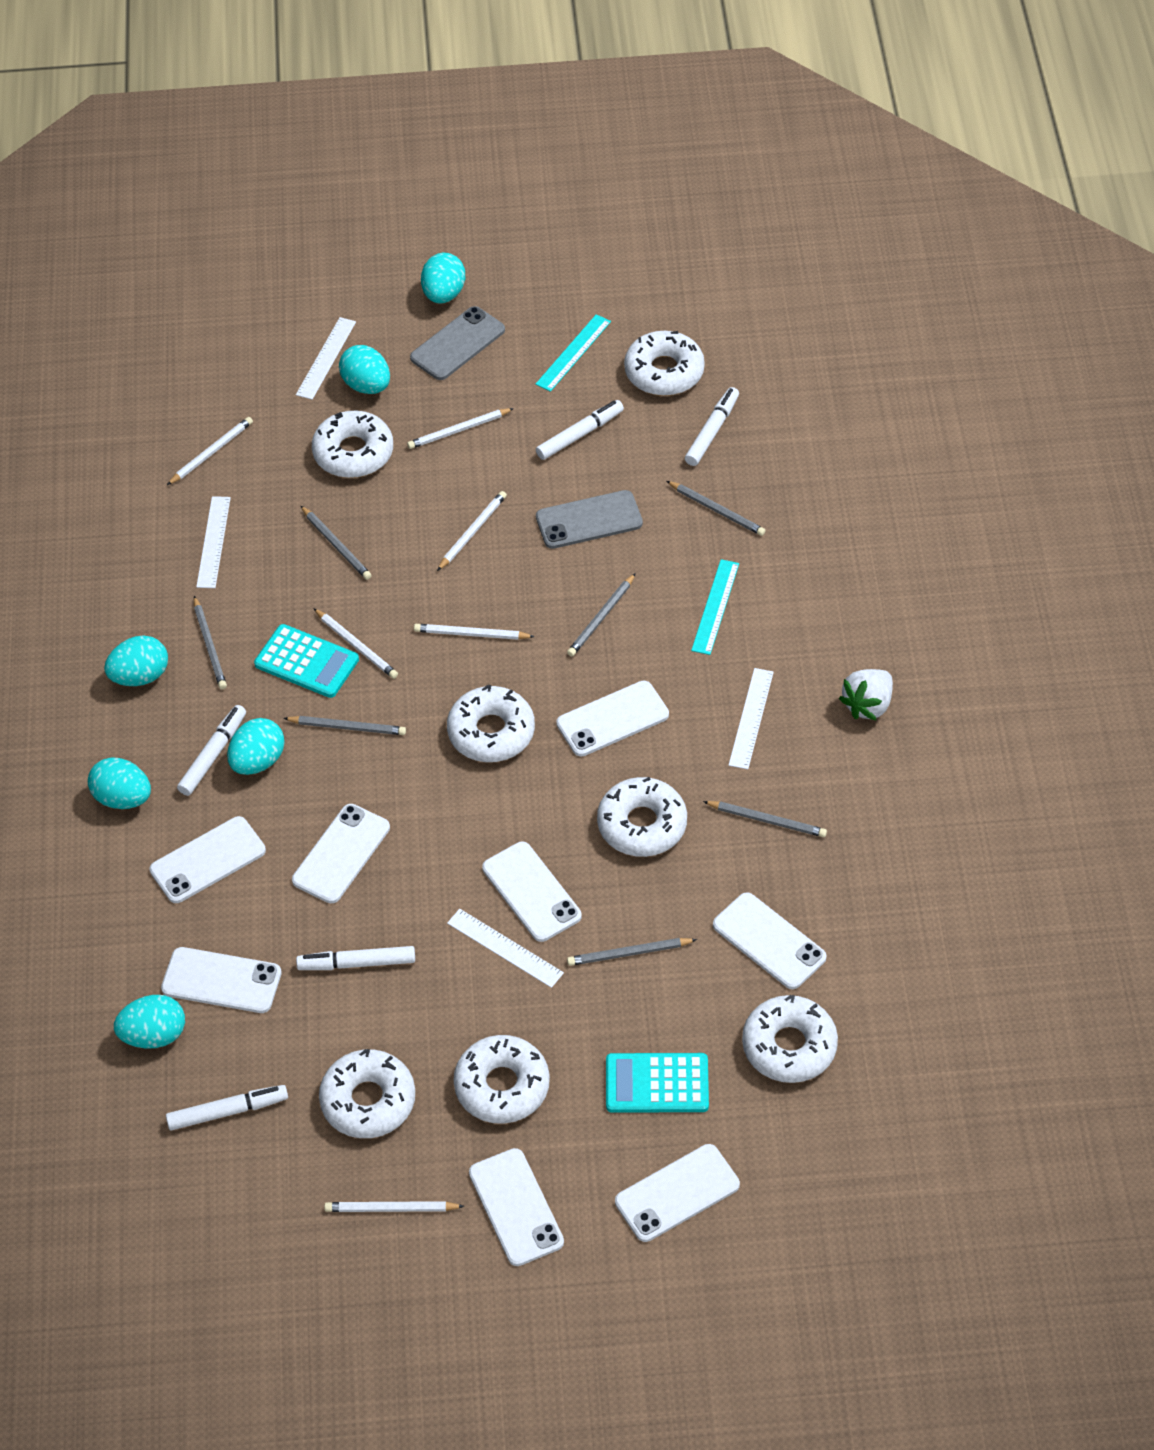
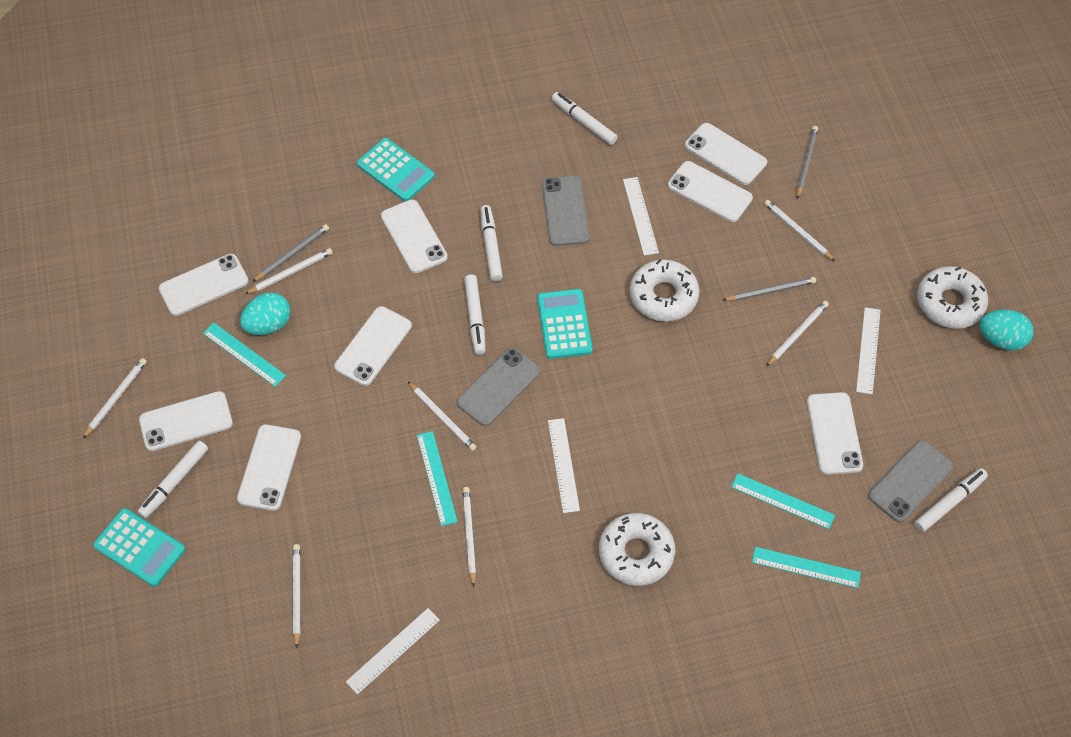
grey pencil: 7 -> 3
grey phone: 2 -> 3
turquoise calculator: 2 -> 3
turquoise egg: 6 -> 2
turquoise ruler: 2 -> 4
white donut: 7 -> 3
white pencil: 6 -> 7
white strawberry: 1 -> 0

